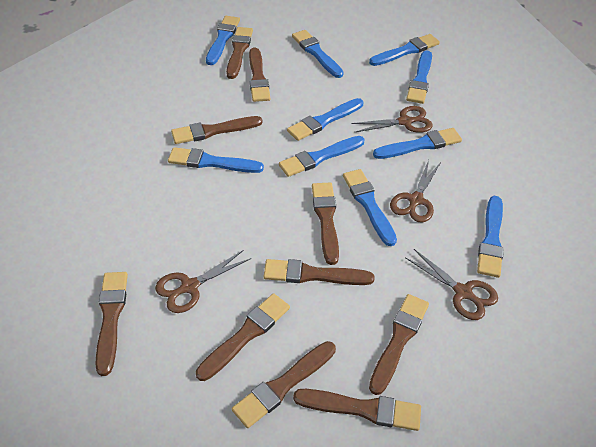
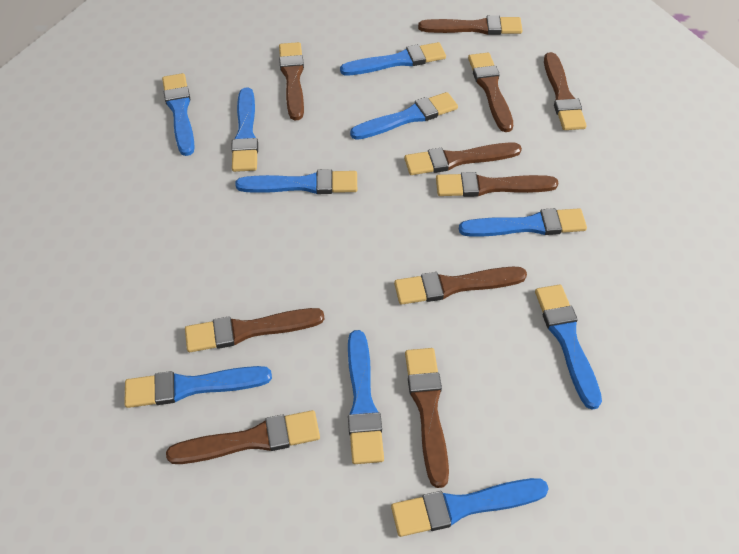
brown scissors: 4 -> 0

